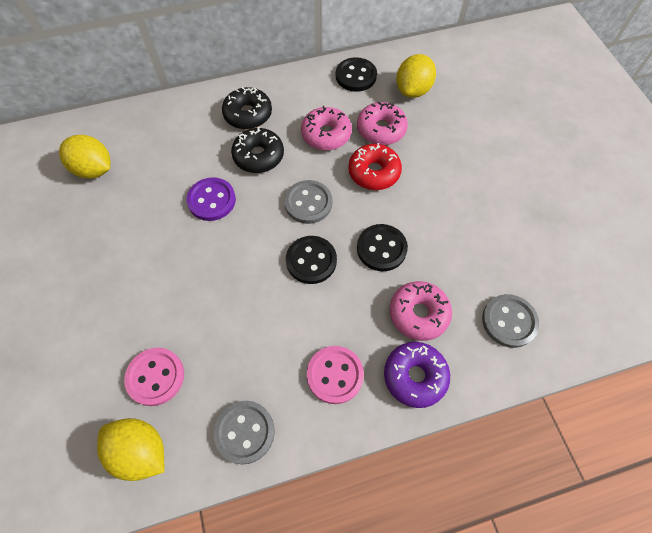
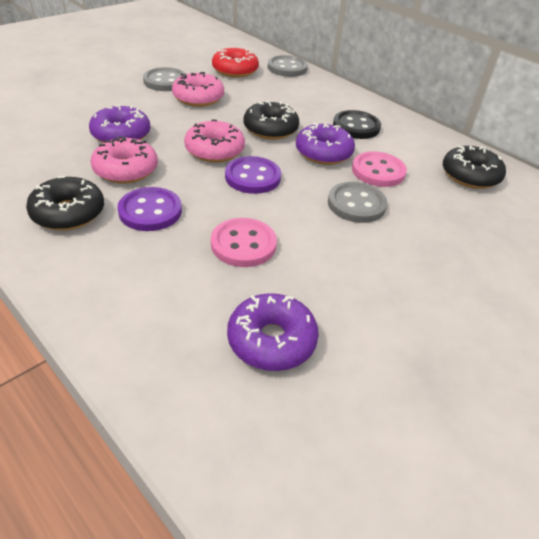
black button: 3 -> 1
black donut: 2 -> 3
purple button: 1 -> 2
purple donut: 1 -> 3
yellow lemon: 3 -> 0

